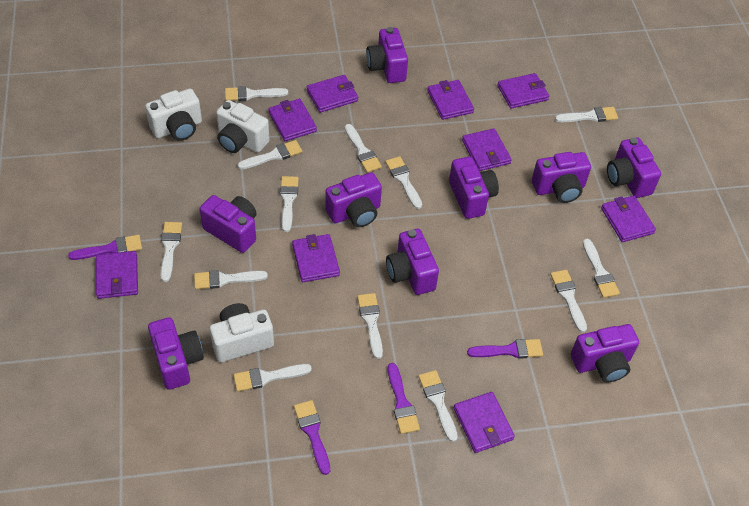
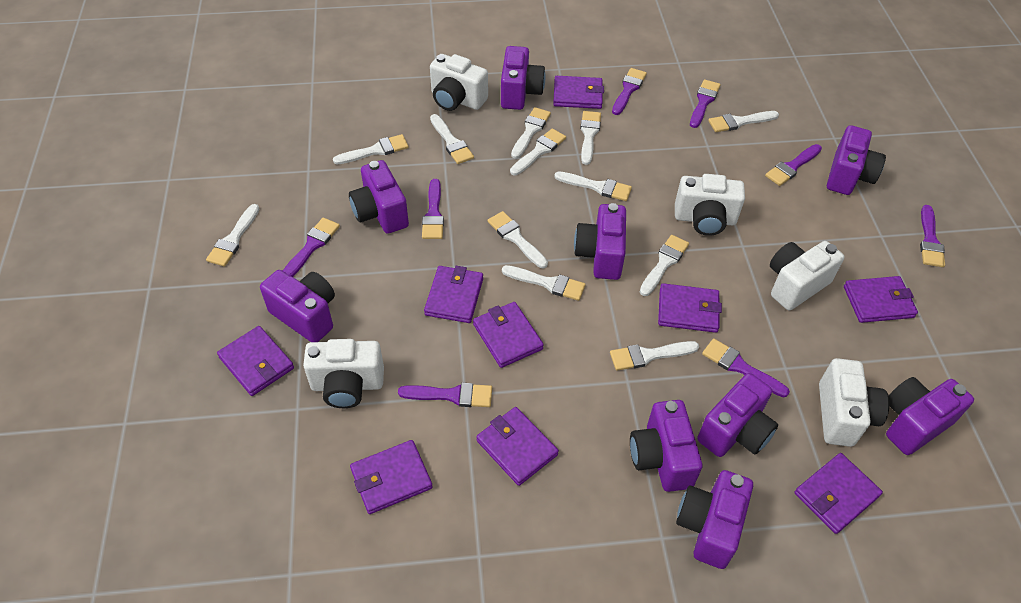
purple brush: 4 -> 8
white brush: 13 -> 12
white camera: 3 -> 5

